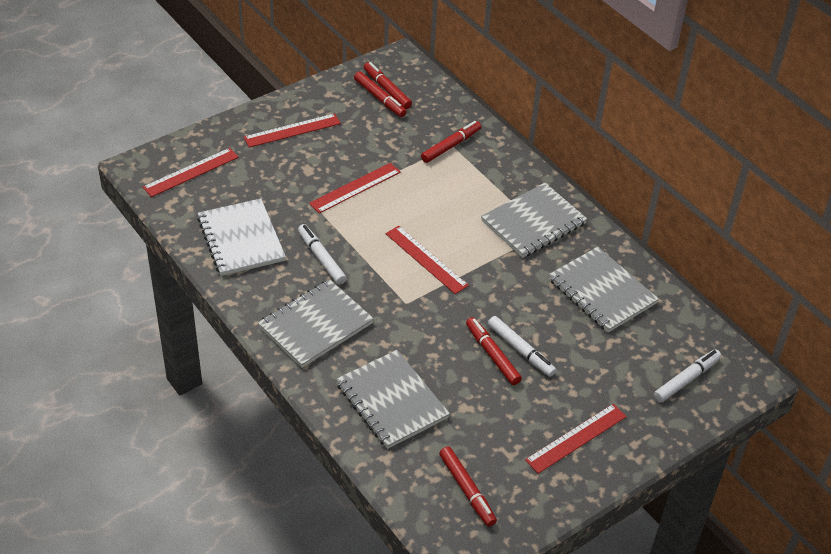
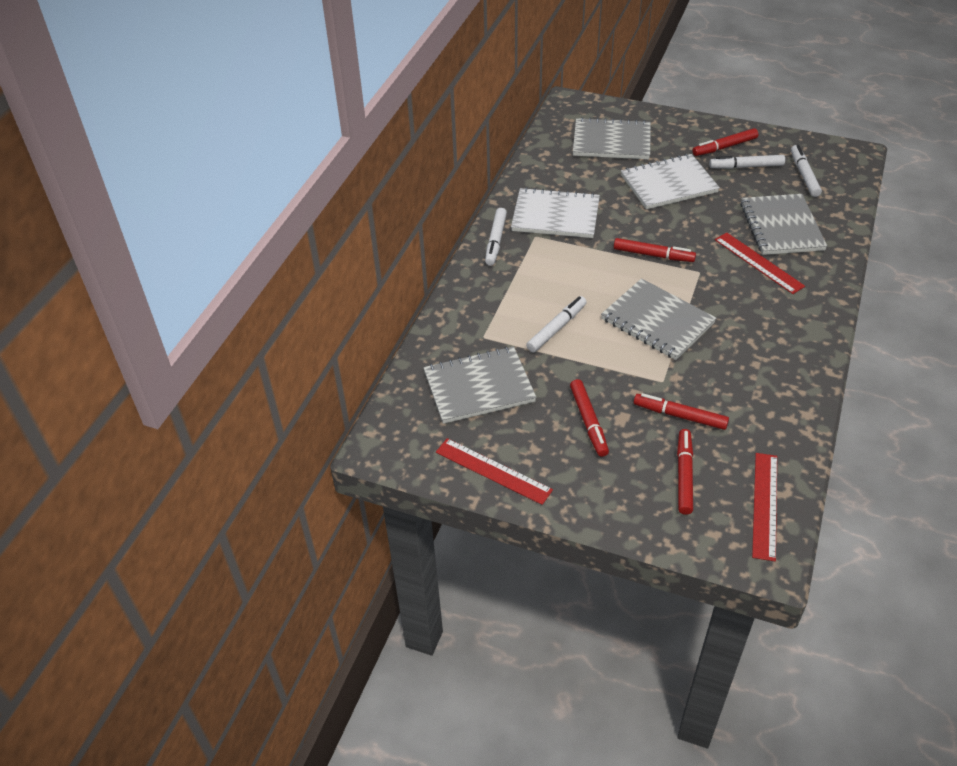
red ruler: 5 -> 3
white marker: 3 -> 4
white notebook: 1 -> 2

